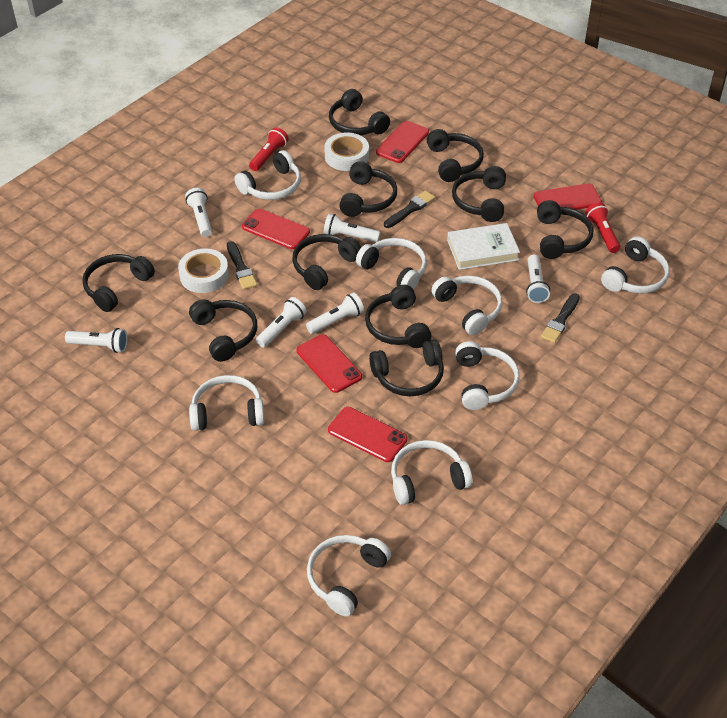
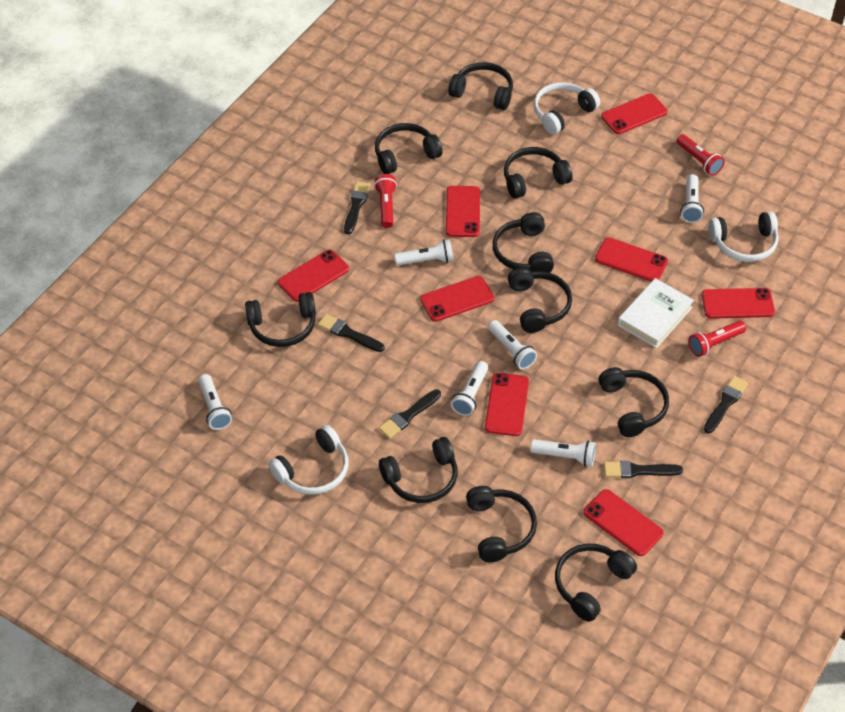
black brush: 3 -> 5
red flashlight: 2 -> 3
red phone: 5 -> 8
white headphones: 8 -> 3
white tape: 2 -> 0

